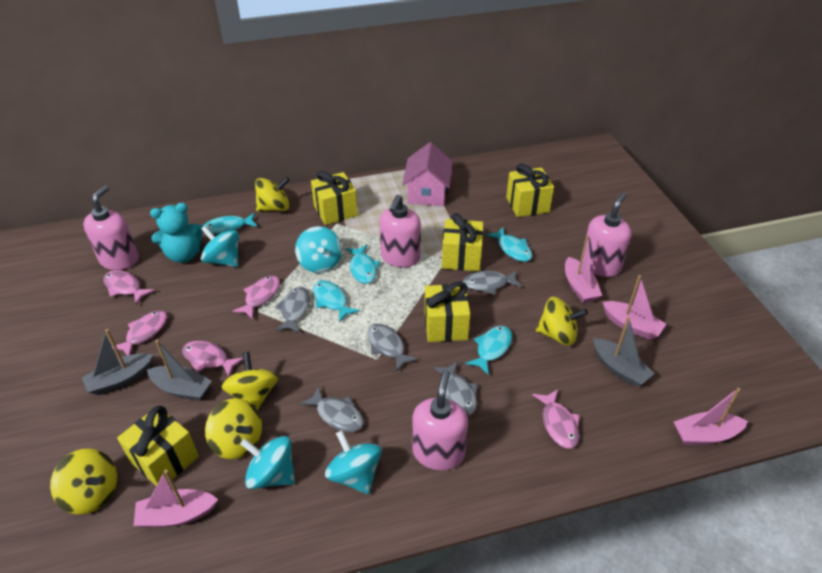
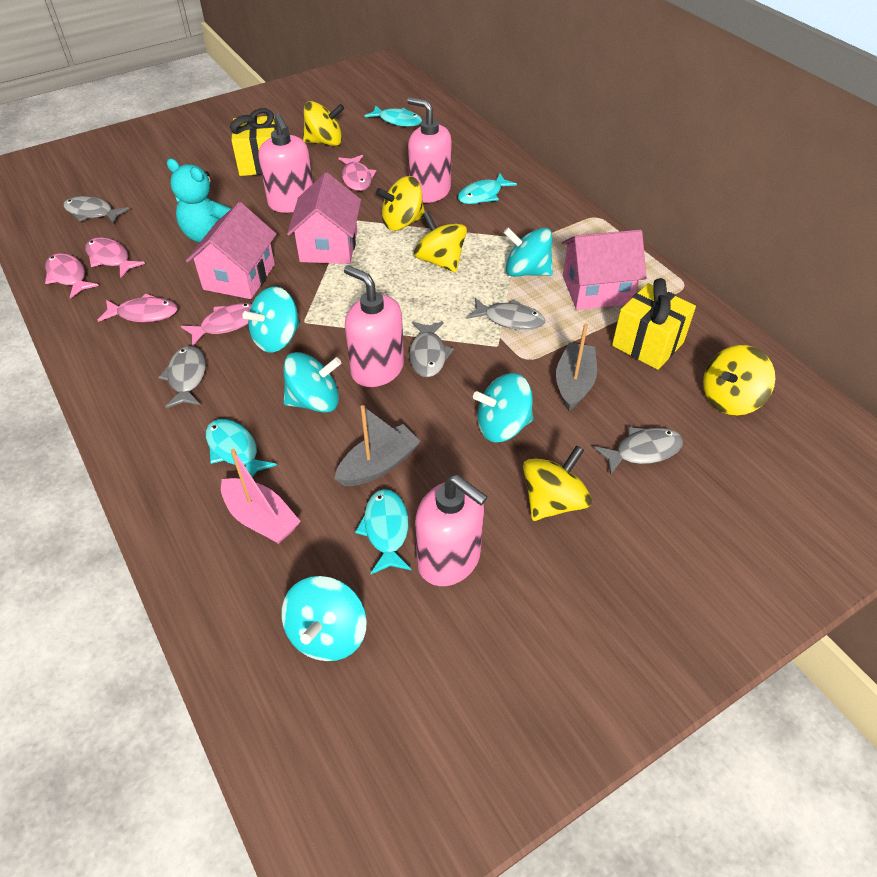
grey boat: 3 -> 2
pink boat: 4 -> 1
pink house: 1 -> 3
turquoise fish: 5 -> 4
turquoise spinning top: 4 -> 5
yellow gift: 5 -> 2

